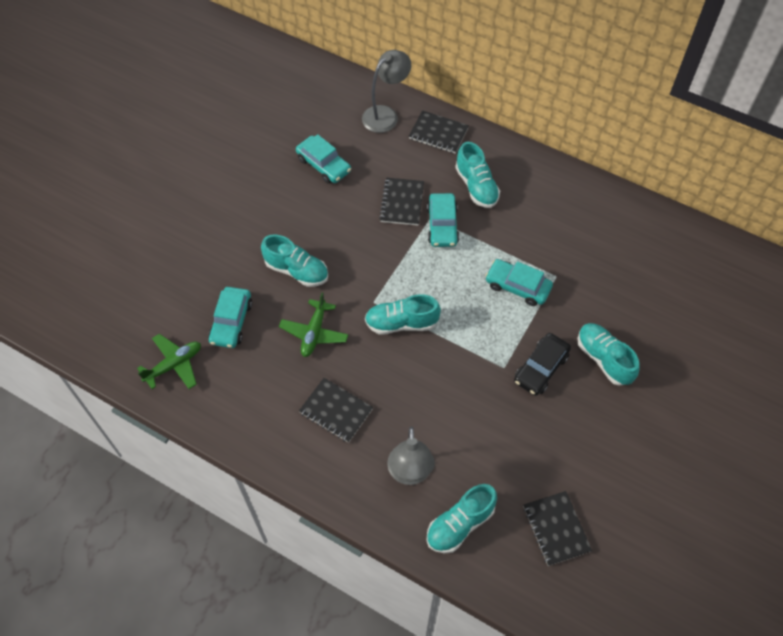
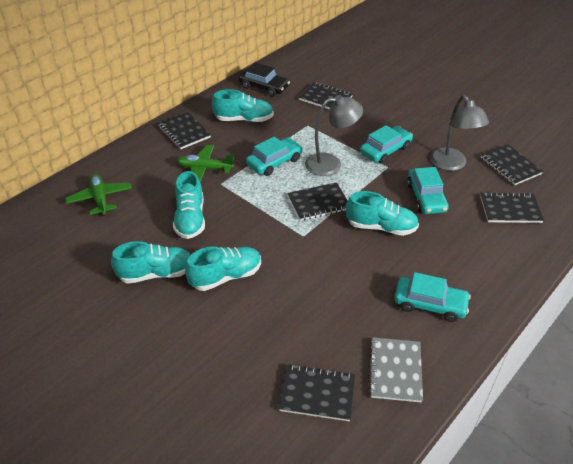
black notebook: 4 -> 6
grey notebook: 0 -> 1

